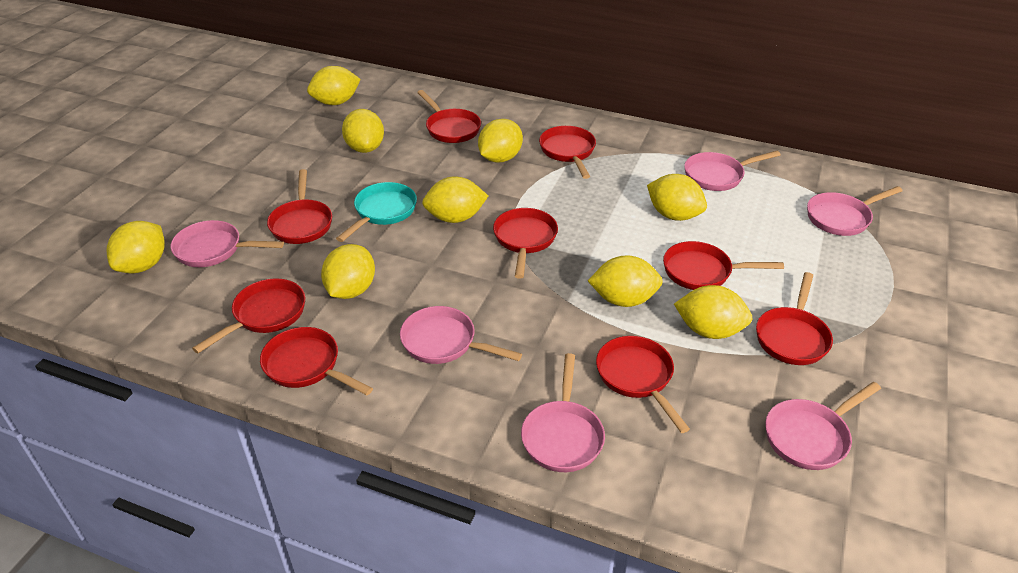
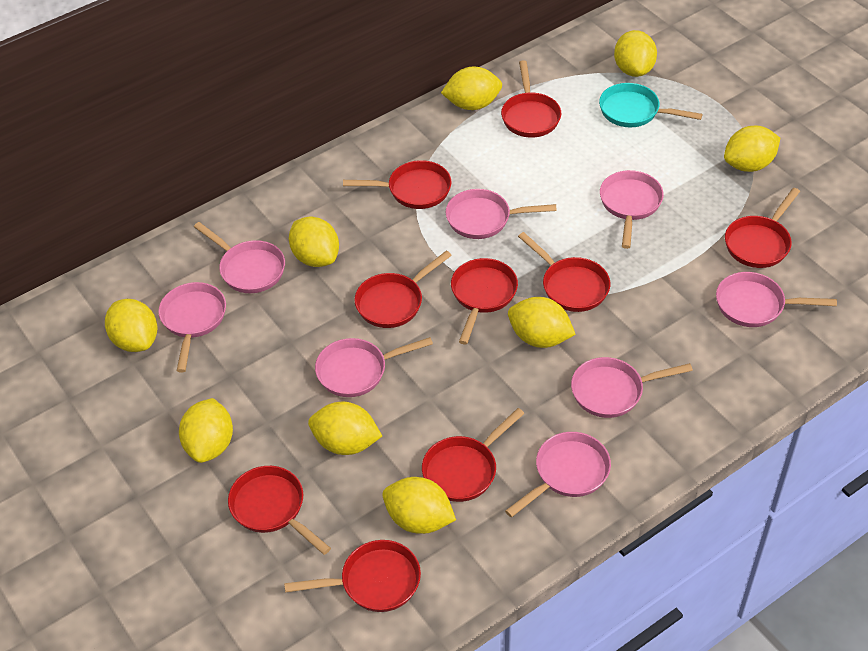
pink pan: 6 -> 8

